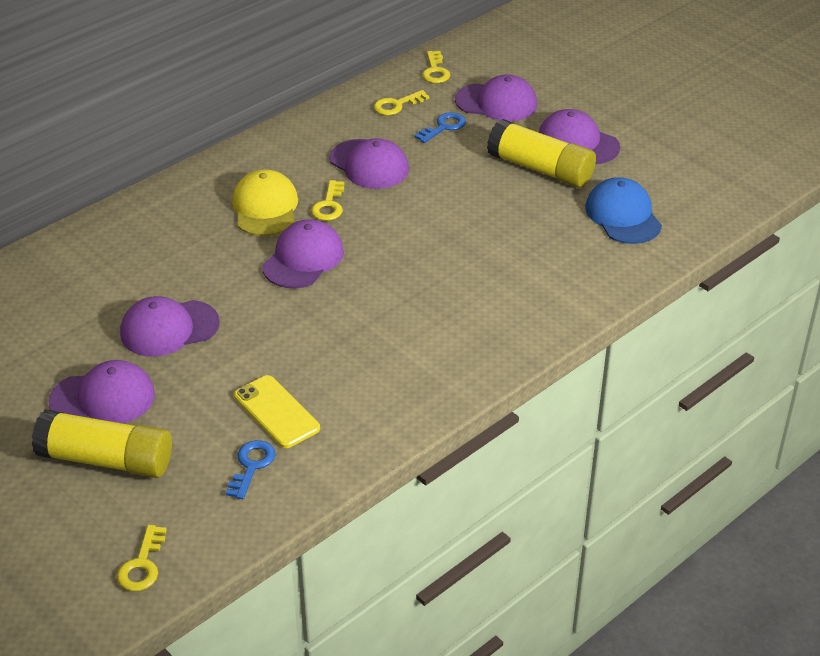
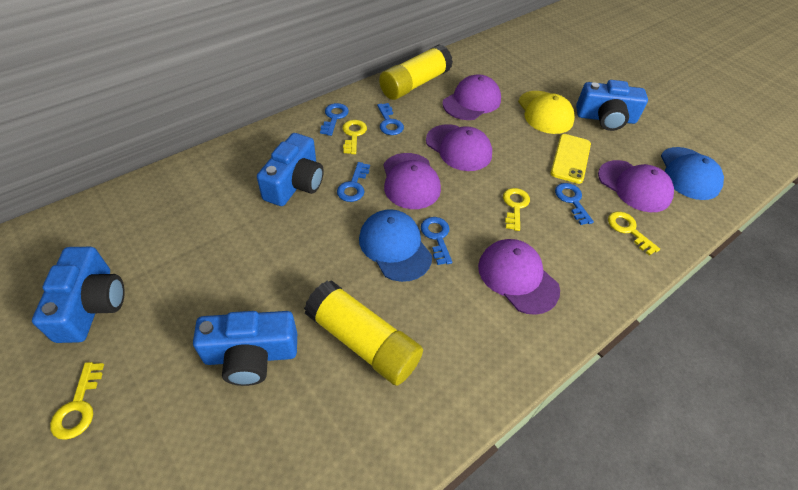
blue camera: 0 -> 4
blue cap: 1 -> 2
blue key: 2 -> 5
purple cap: 6 -> 5

